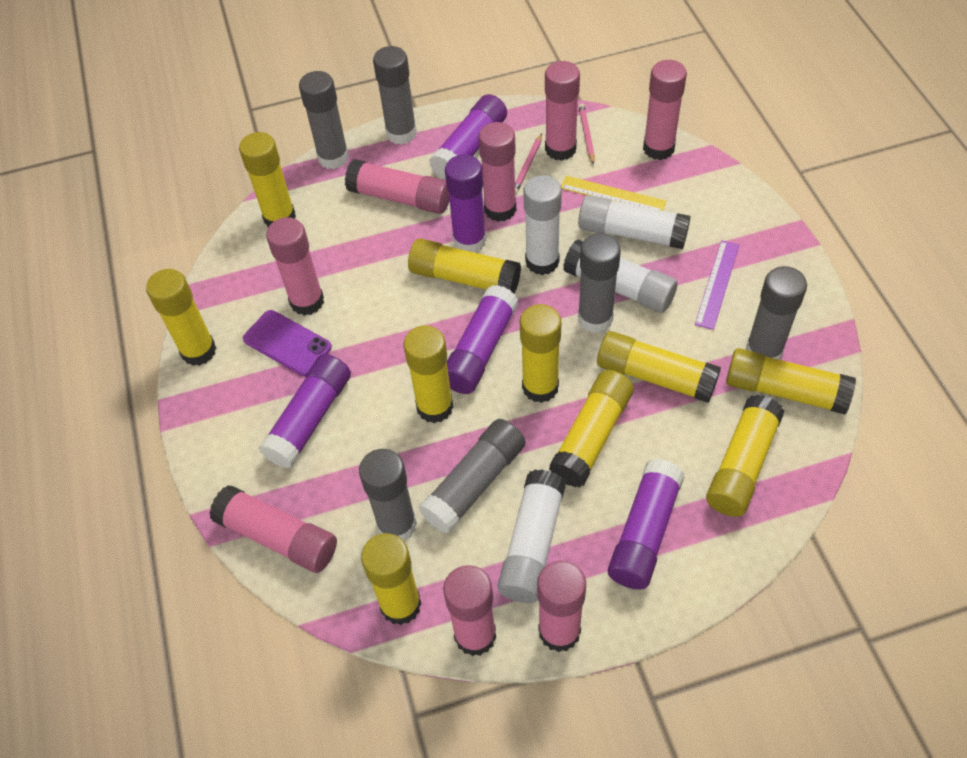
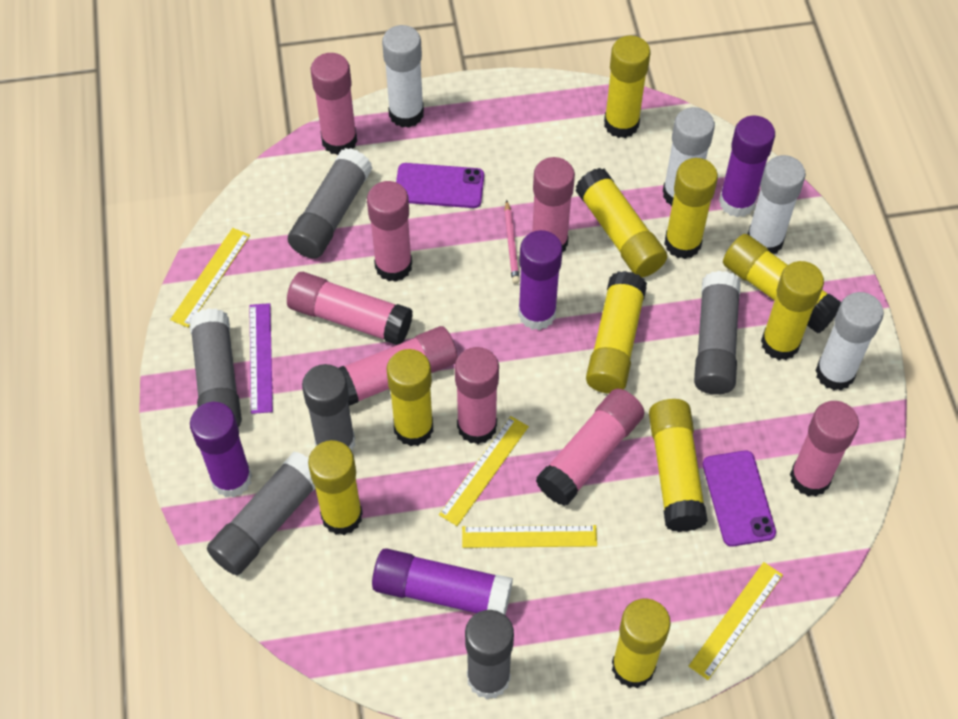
pink pencil: 2 -> 1
purple glue stick: 5 -> 4
purple phone: 1 -> 2
yellow ruler: 1 -> 4

